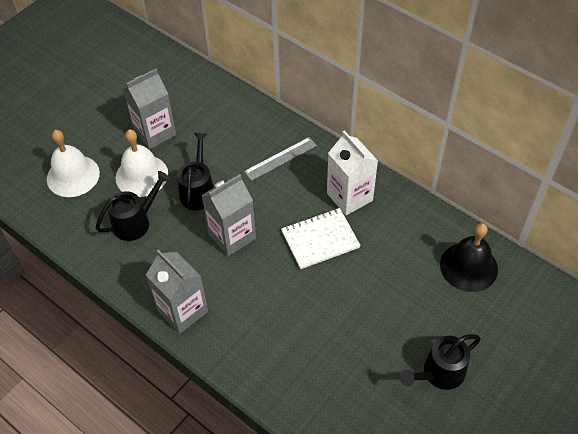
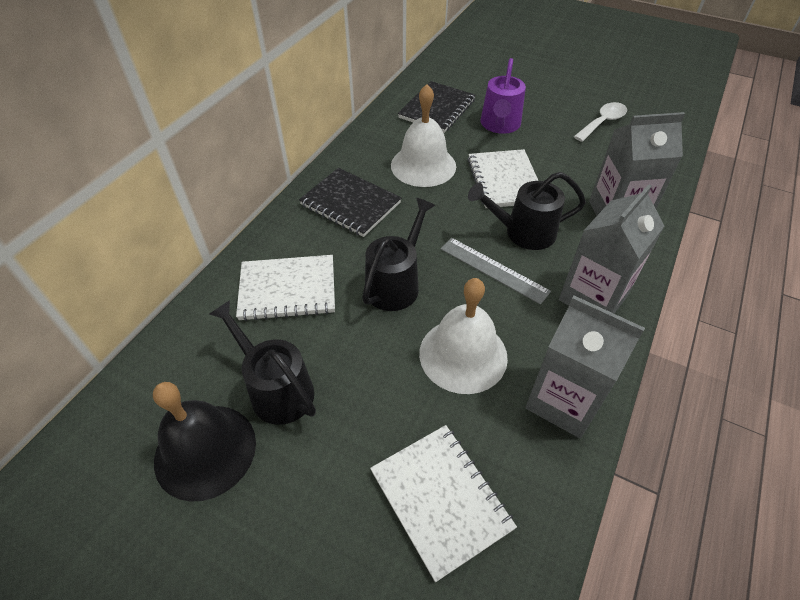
black notebook: 0 -> 2
purple watering can: 0 -> 1
white carton: 1 -> 0
white notebook: 1 -> 3
white spoon: 0 -> 1

